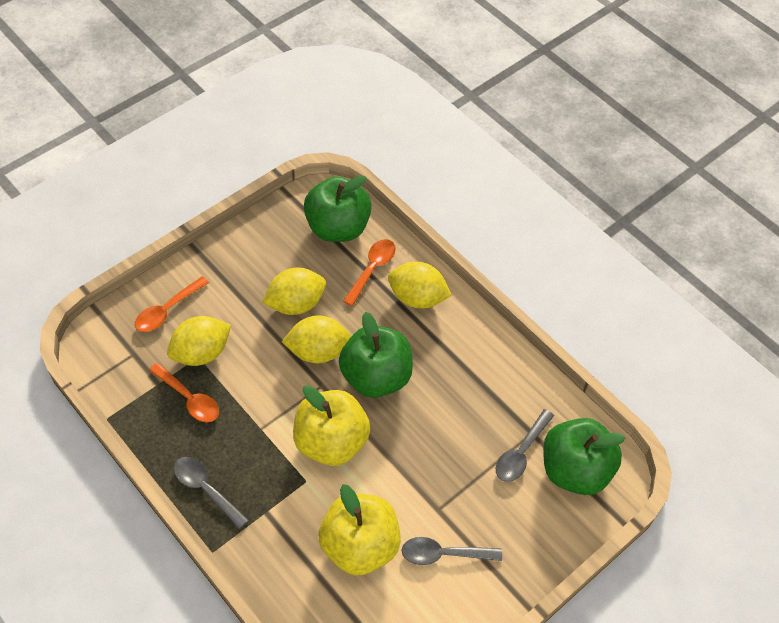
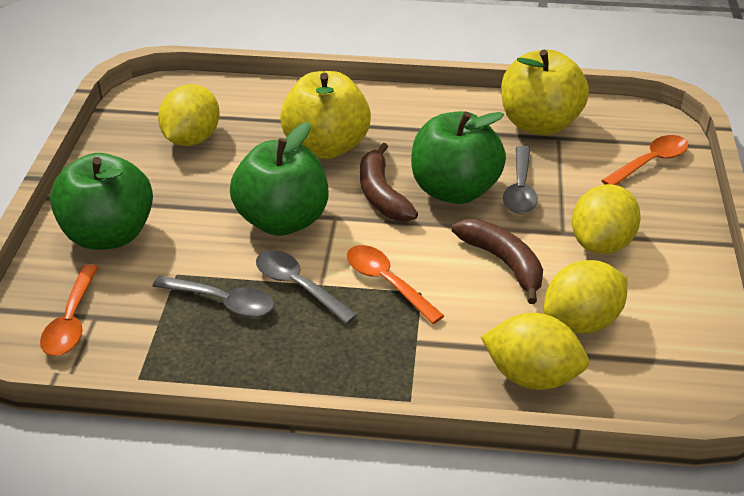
brown banana: 0 -> 2

